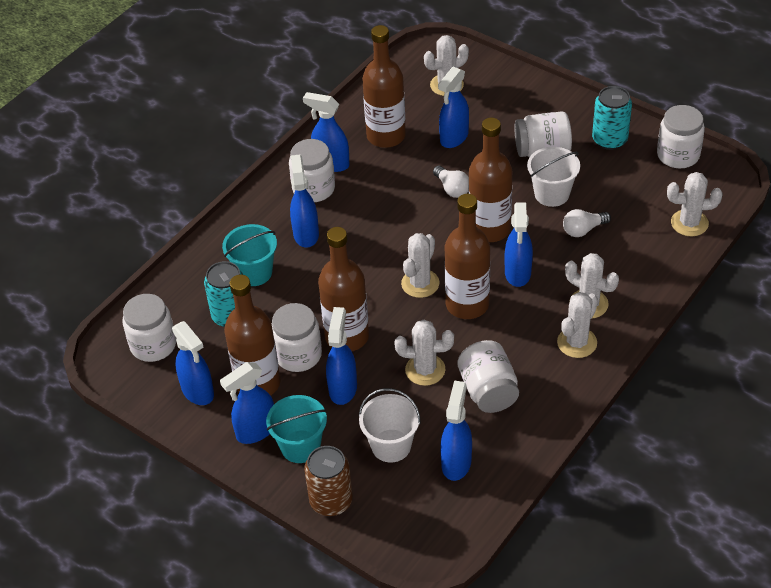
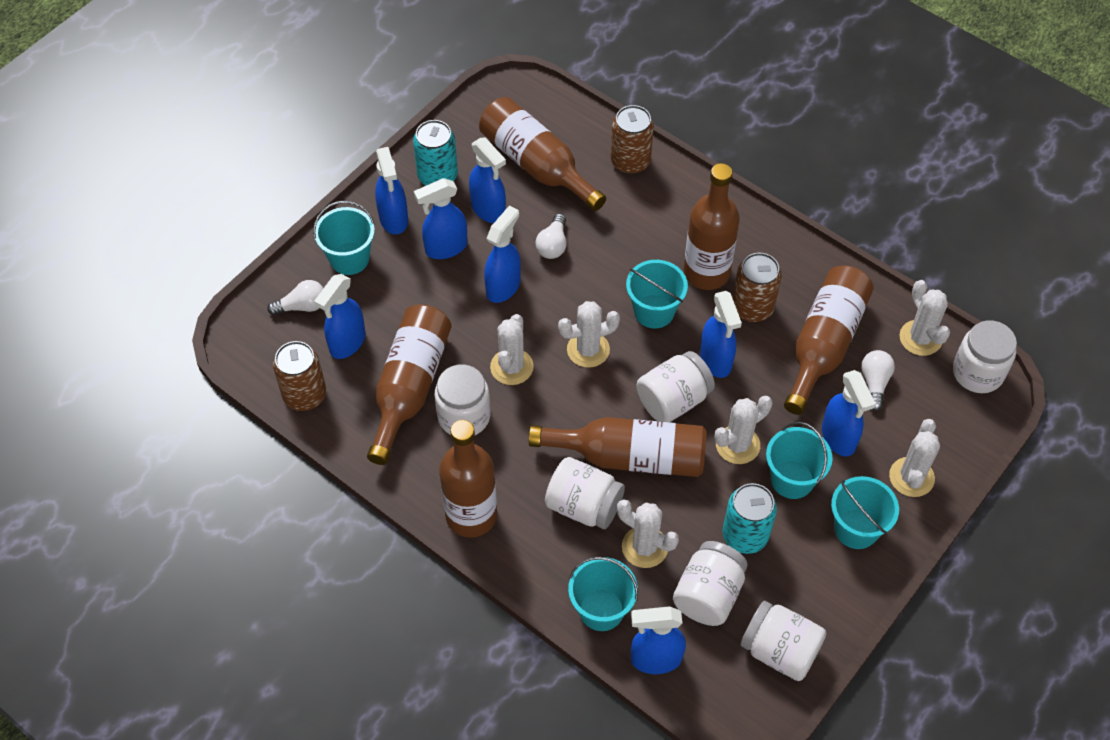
brown bottle: 5 -> 6
brown can: 1 -> 3
turquoise bucket: 2 -> 5
white bucket: 2 -> 0
white light bulb: 2 -> 3

